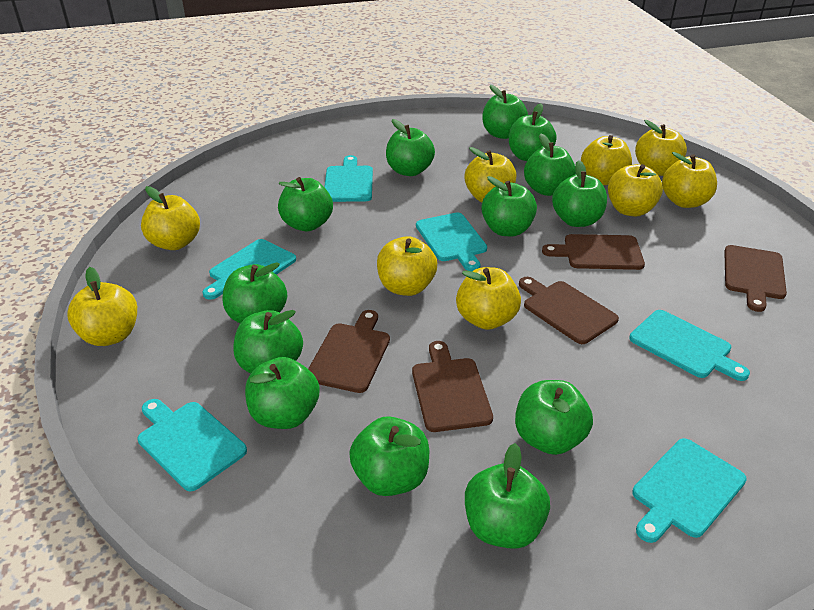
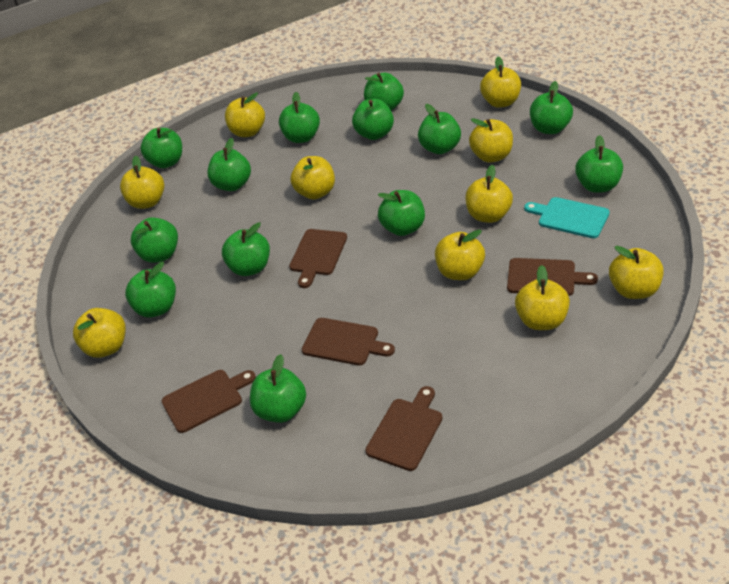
turquoise cutting board: 6 -> 1
yellow apple: 9 -> 10

